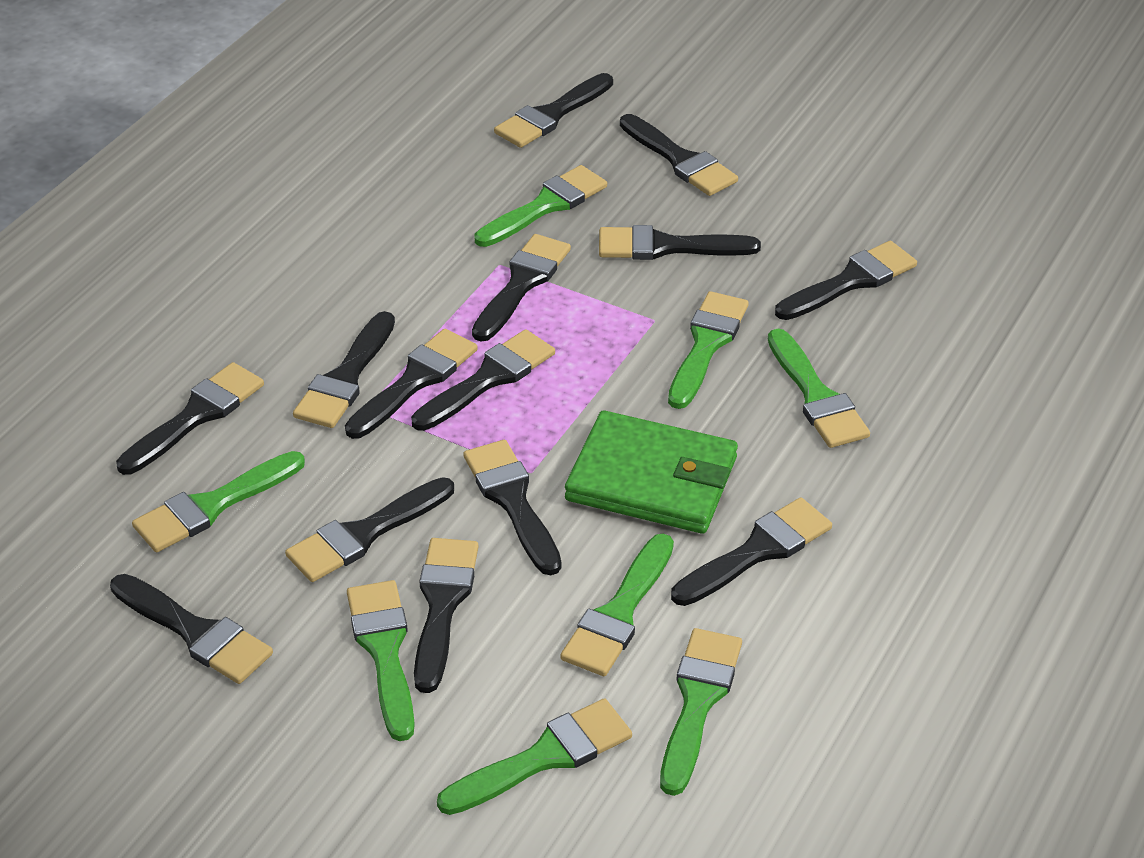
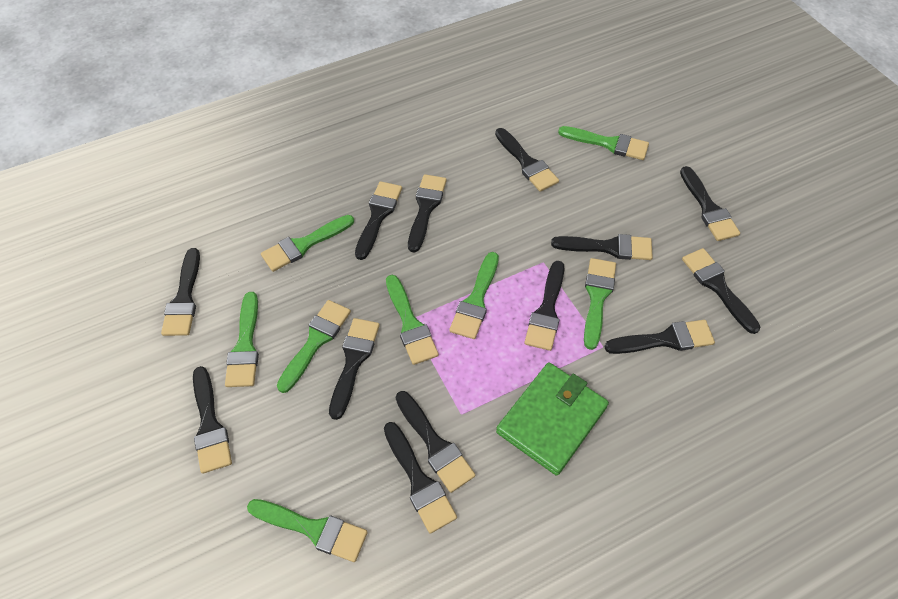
black brush: 14 -> 13

